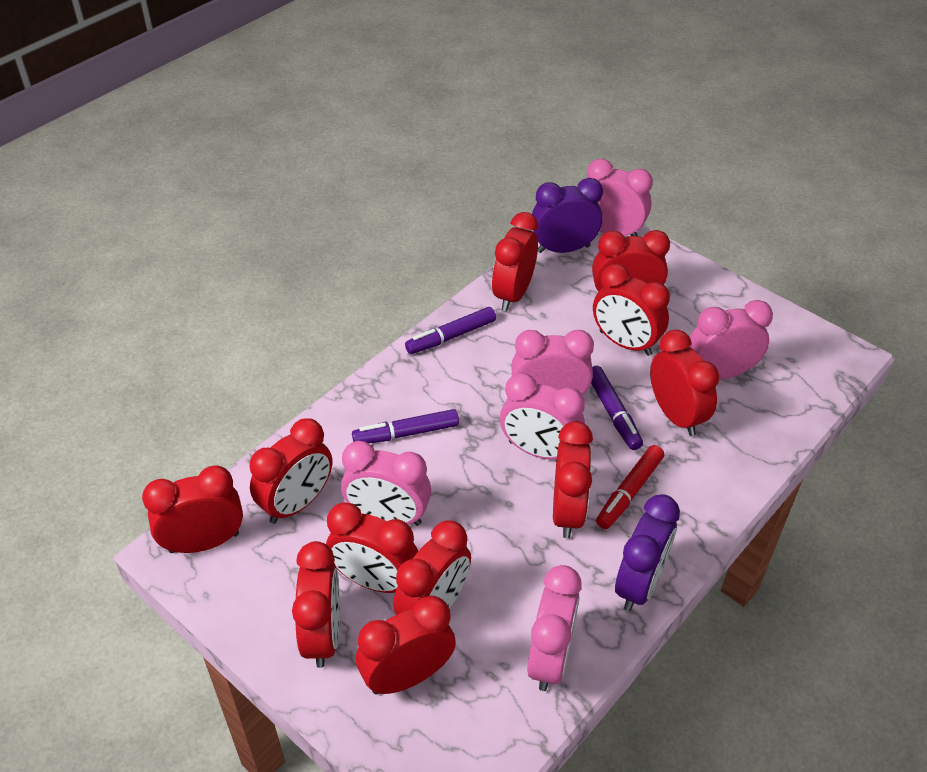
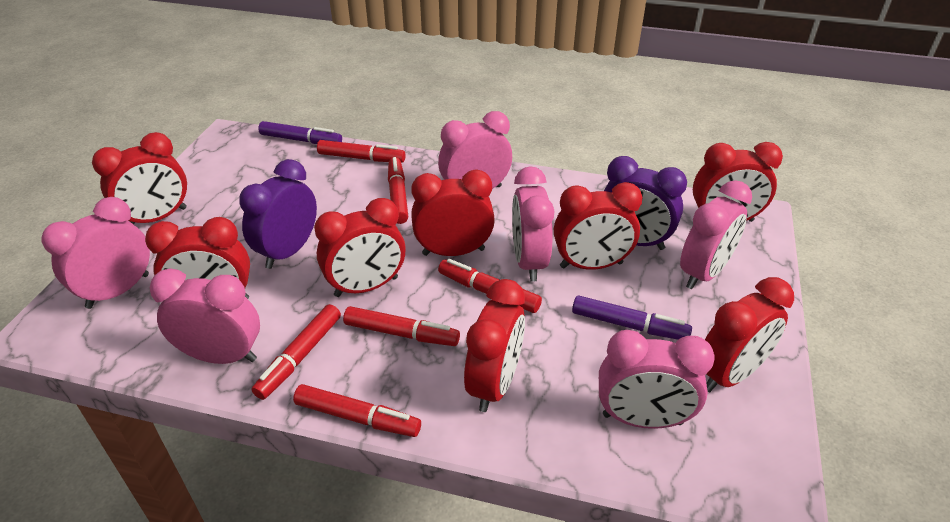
purple marker: 3 -> 2
red clock: 11 -> 8
red marker: 1 -> 6

